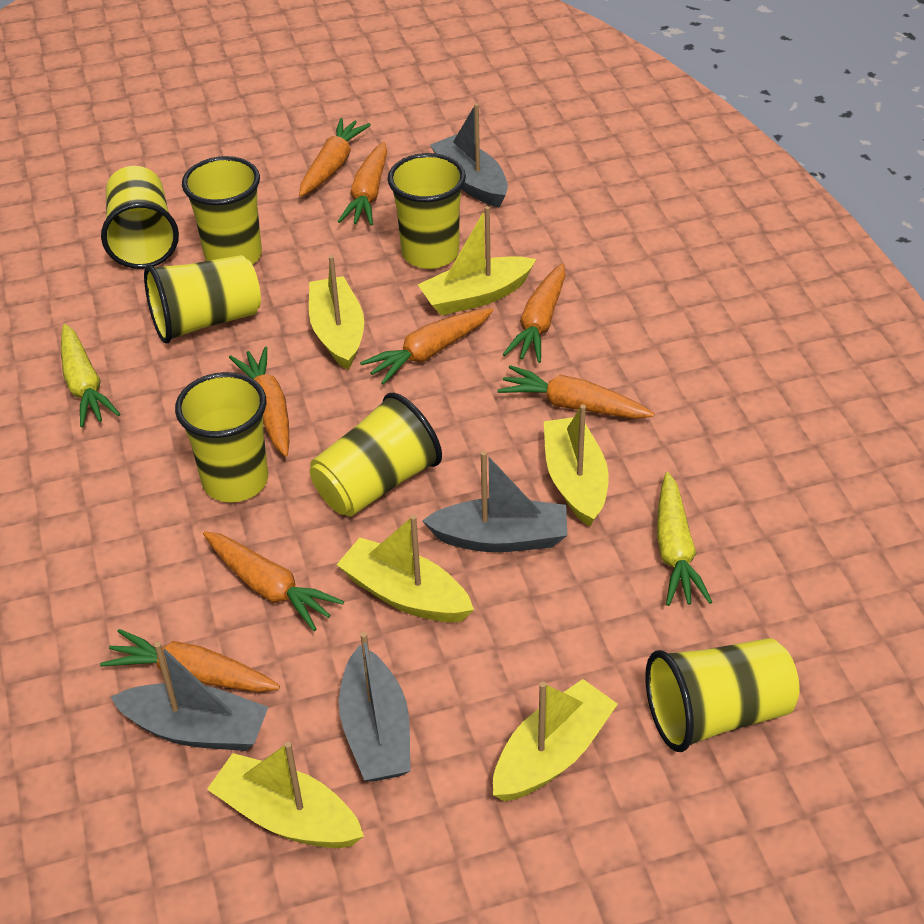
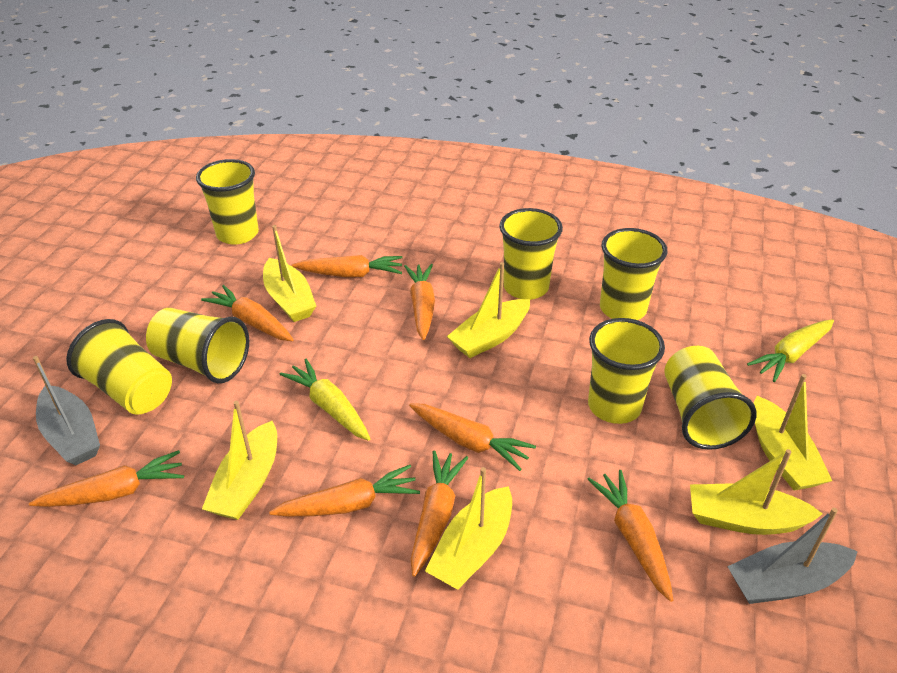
grey boat: 4 -> 2

